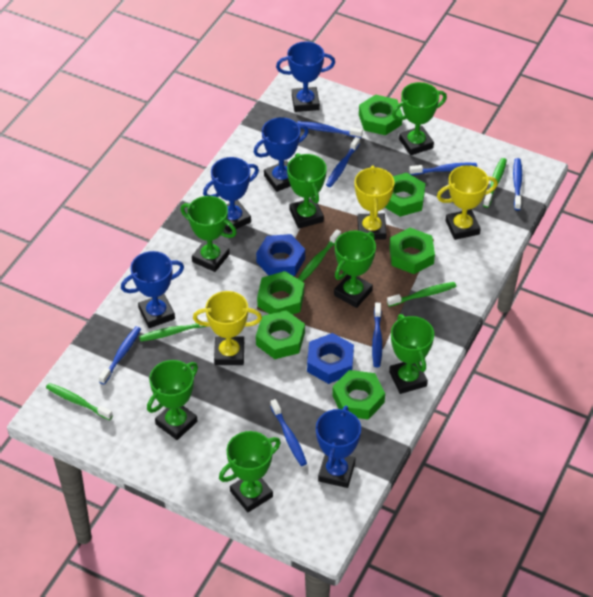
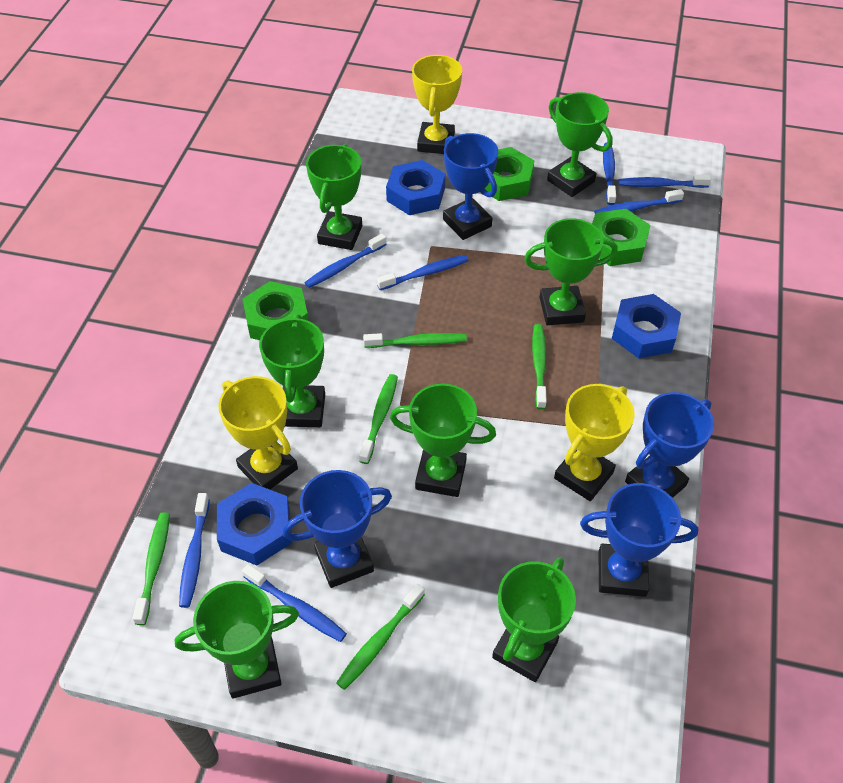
blue nut: 2 -> 3
blue trophy: 5 -> 4
green nut: 6 -> 3

